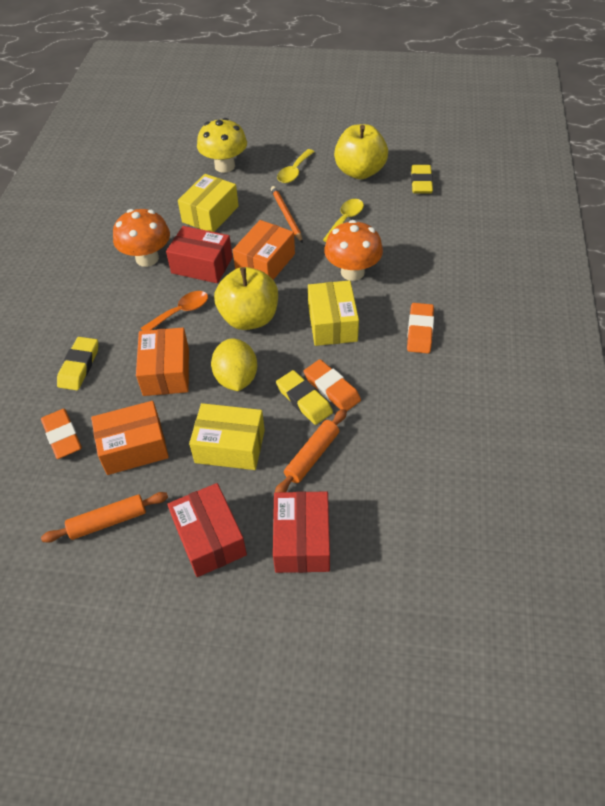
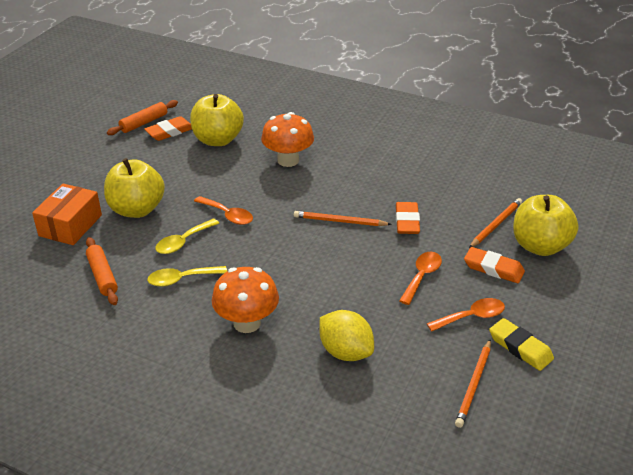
orange box: 3 -> 1
orange pencil: 1 -> 3
orange spoon: 1 -> 3
red box: 3 -> 0
yellow apple: 2 -> 3
yellow box: 3 -> 0
yellow eraser: 3 -> 1
yellow mushroom: 1 -> 0

